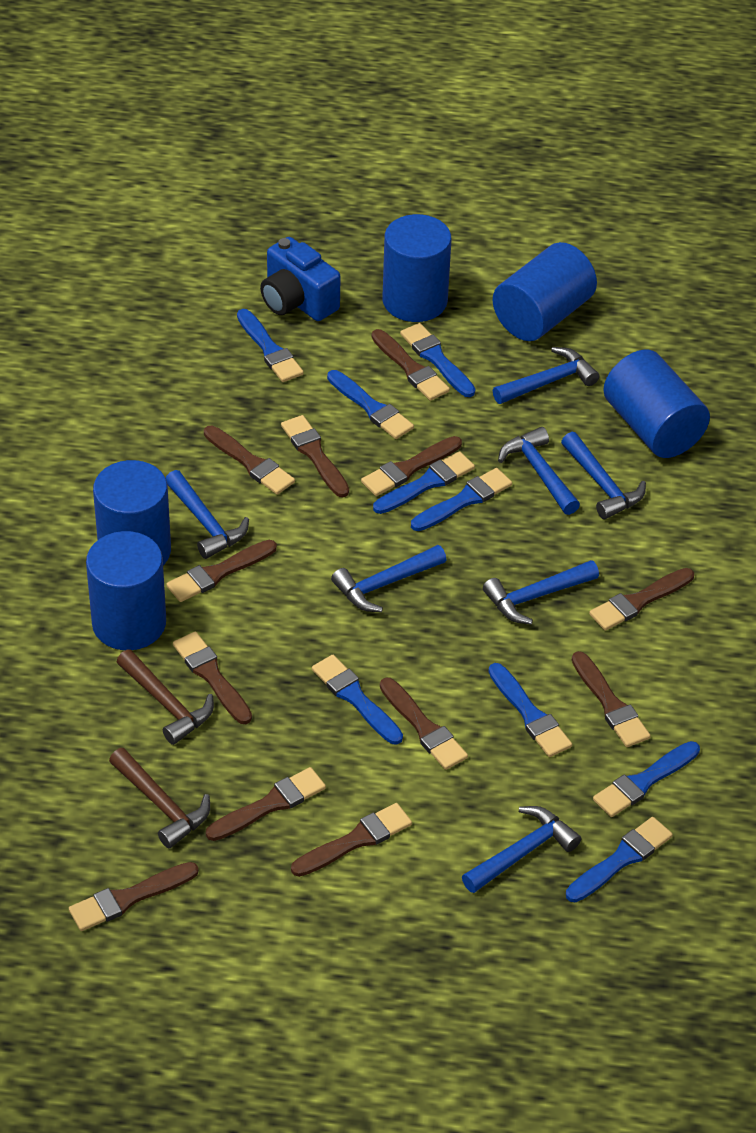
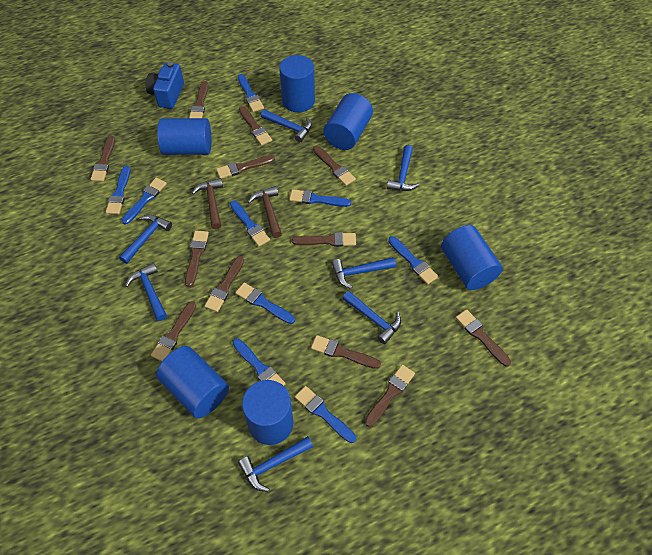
blue cylinder: 5 -> 6

